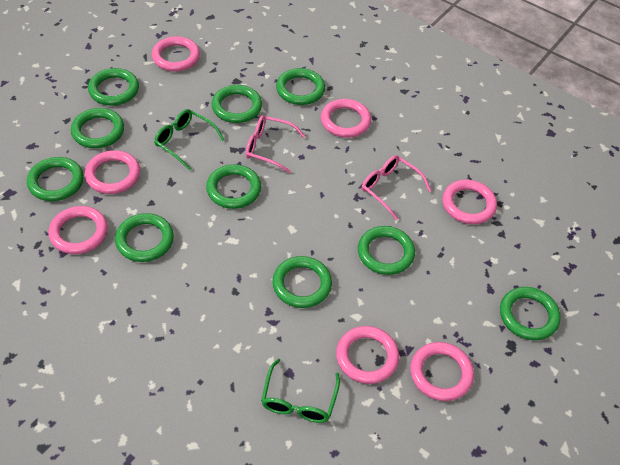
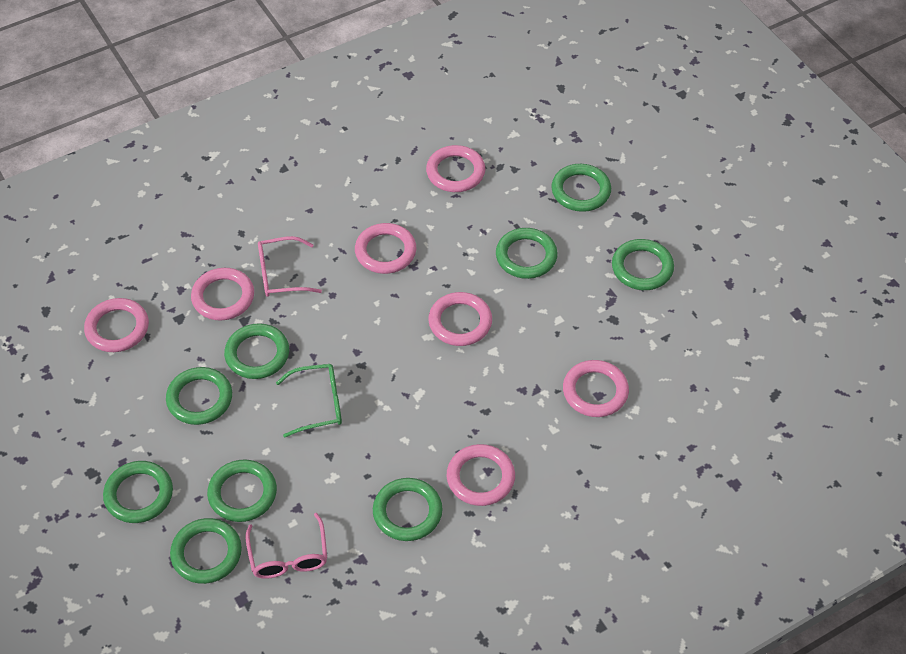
green glasses: 2 -> 1
green ring: 10 -> 9

